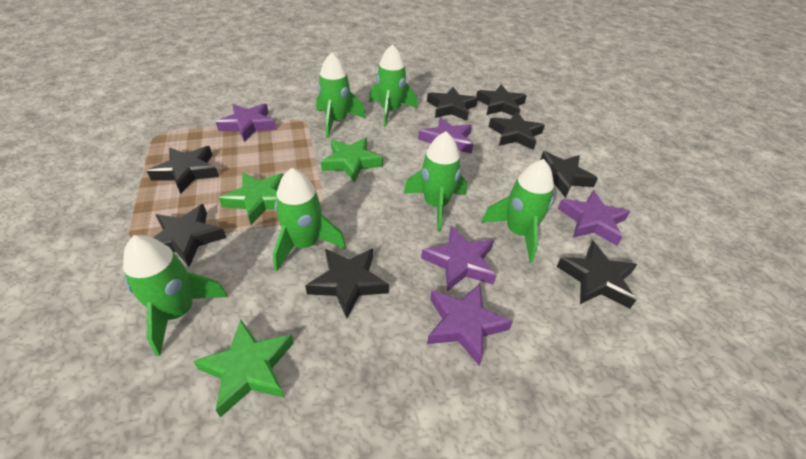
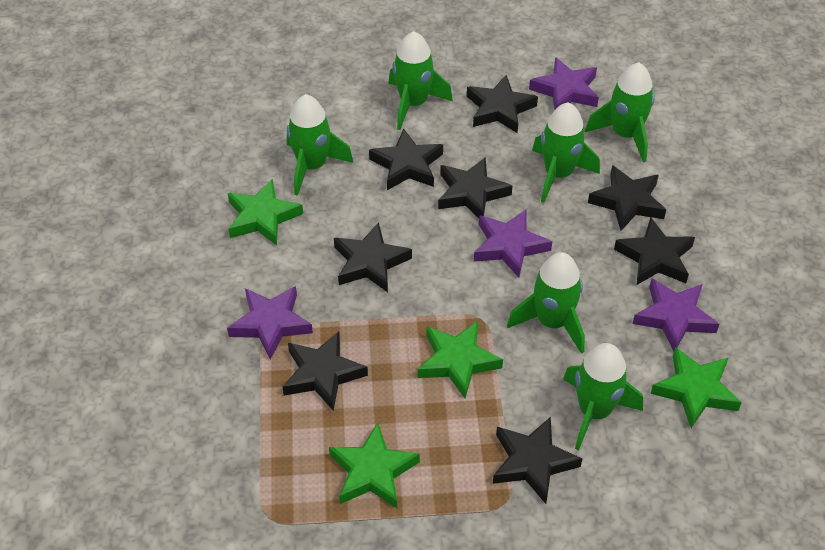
green star: 3 -> 4
purple star: 5 -> 4

